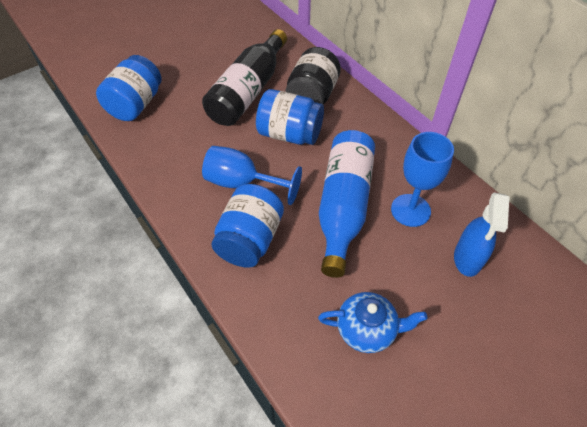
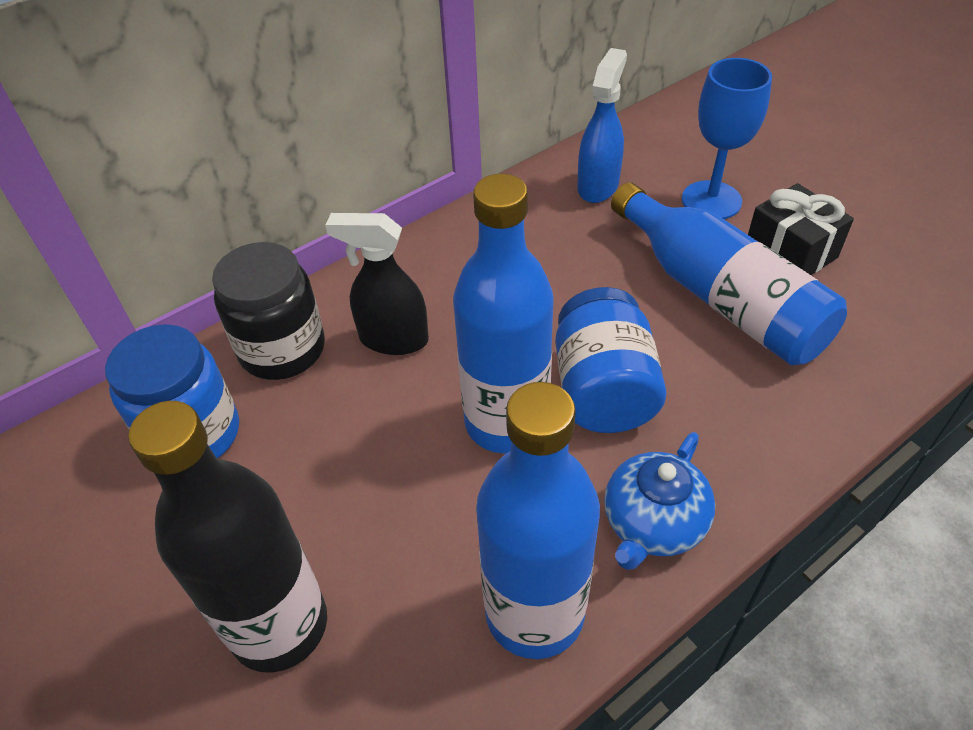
black gift: 0 -> 1
black spray bottle: 0 -> 1
blue bottle: 1 -> 3
blue goblet: 2 -> 1
blue jar: 3 -> 2

